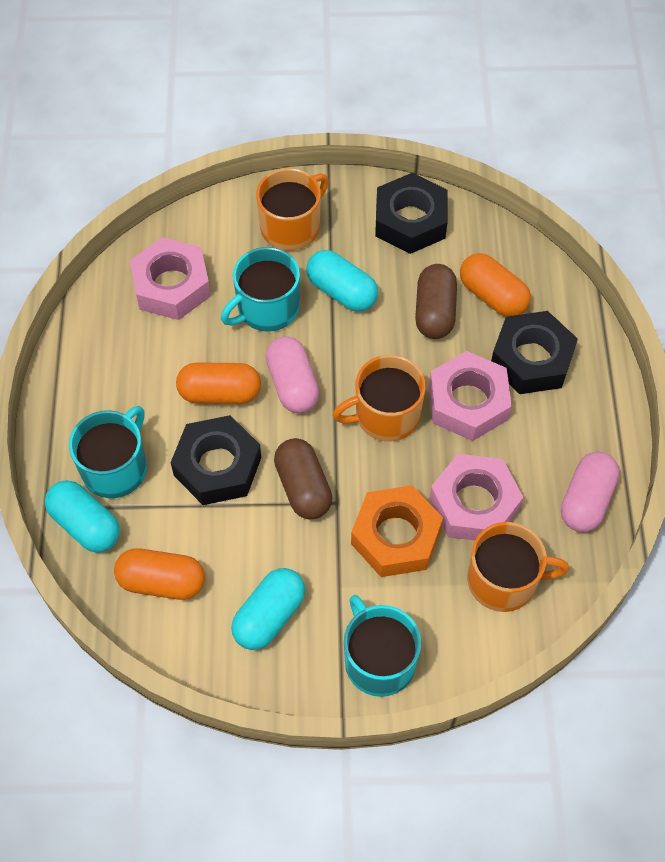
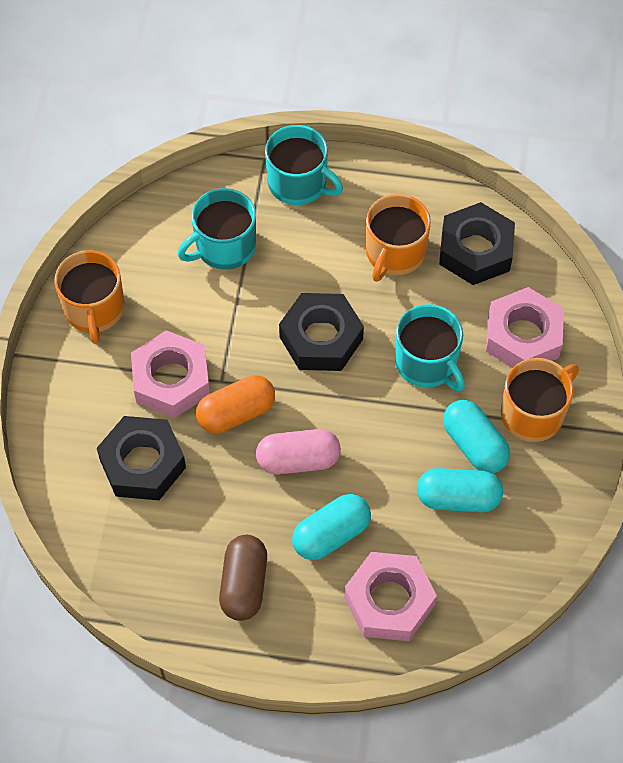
brown capsule: 2 -> 1
orange capsule: 3 -> 1
orange nut: 1 -> 0
pink capsule: 2 -> 1

